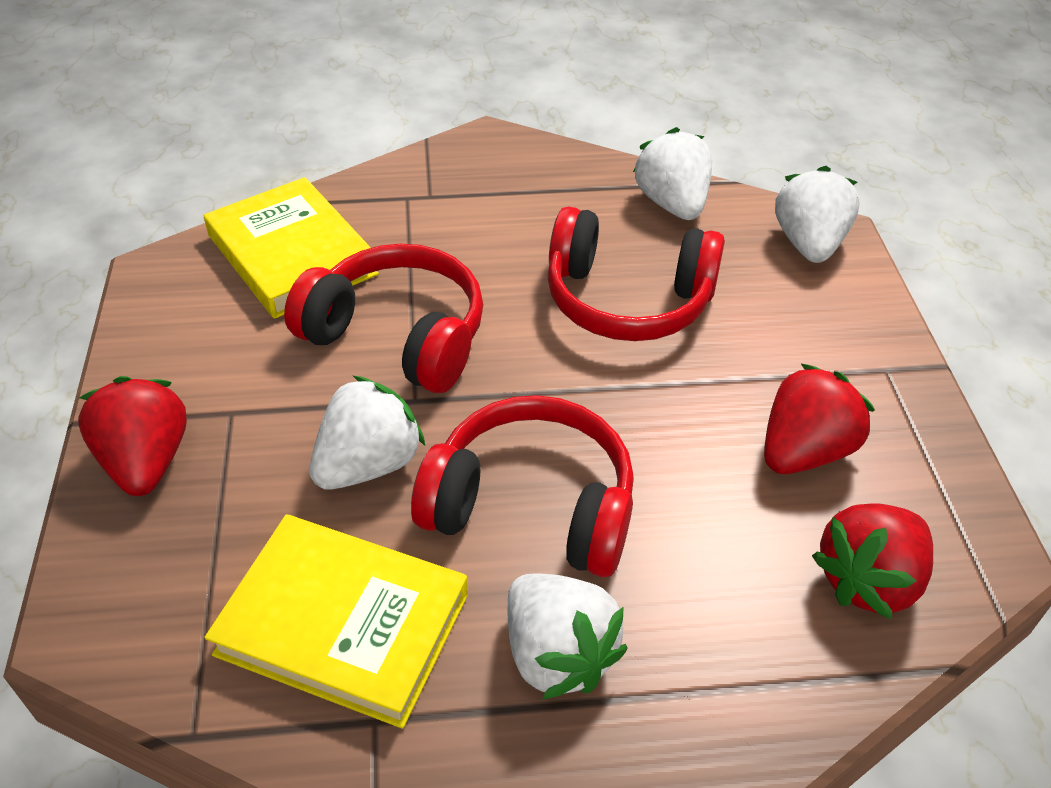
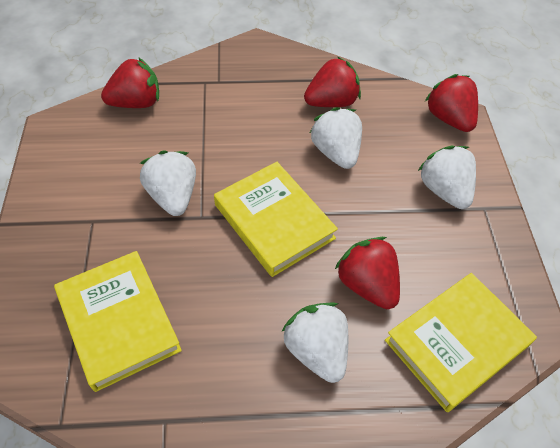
red headphones: 3 -> 0
red strawberry: 3 -> 4
yellow book: 2 -> 3

